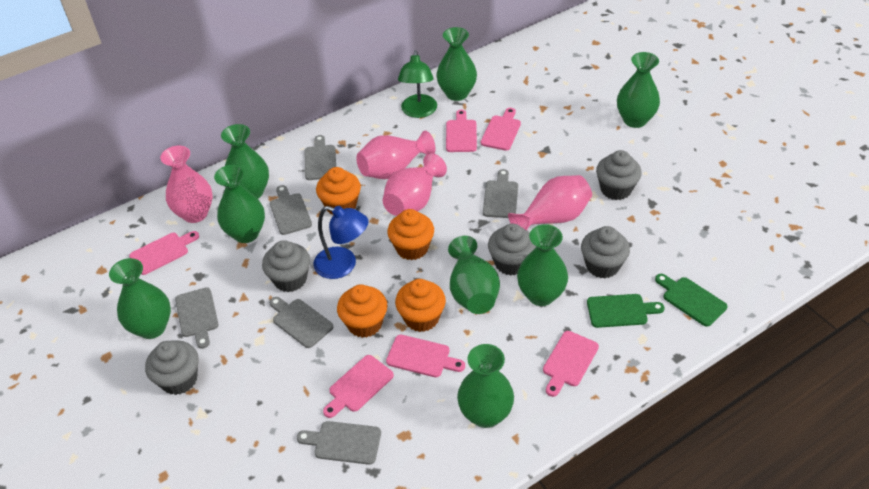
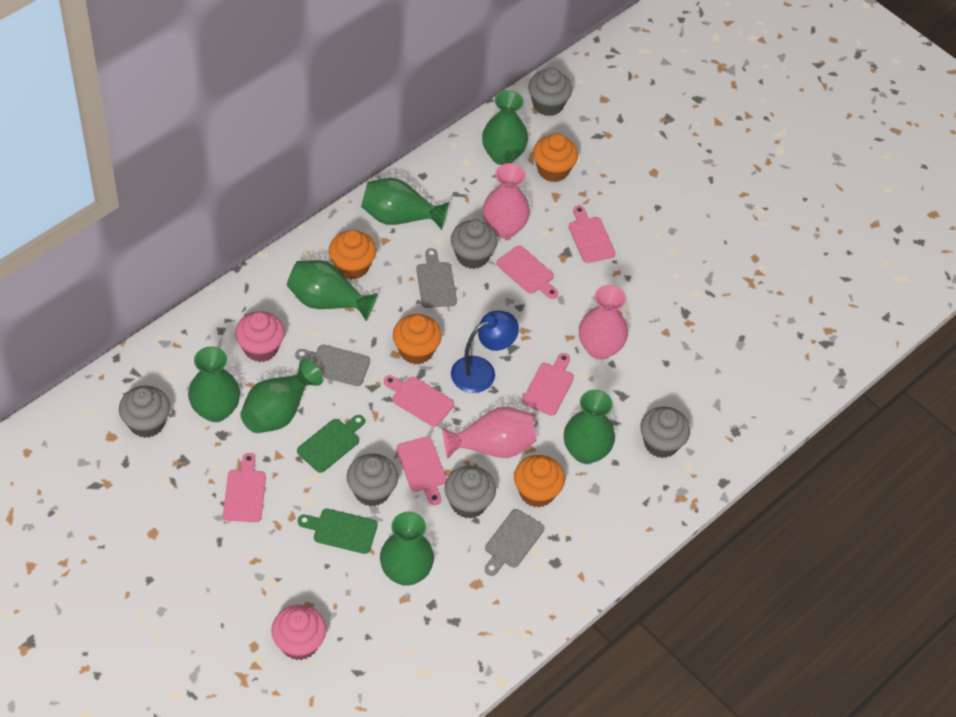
green lamp: 1 -> 0
green vase: 8 -> 7
grey cupcake: 5 -> 6
grey cutting board: 6 -> 3
pink cupcake: 0 -> 2
pink vase: 4 -> 3

